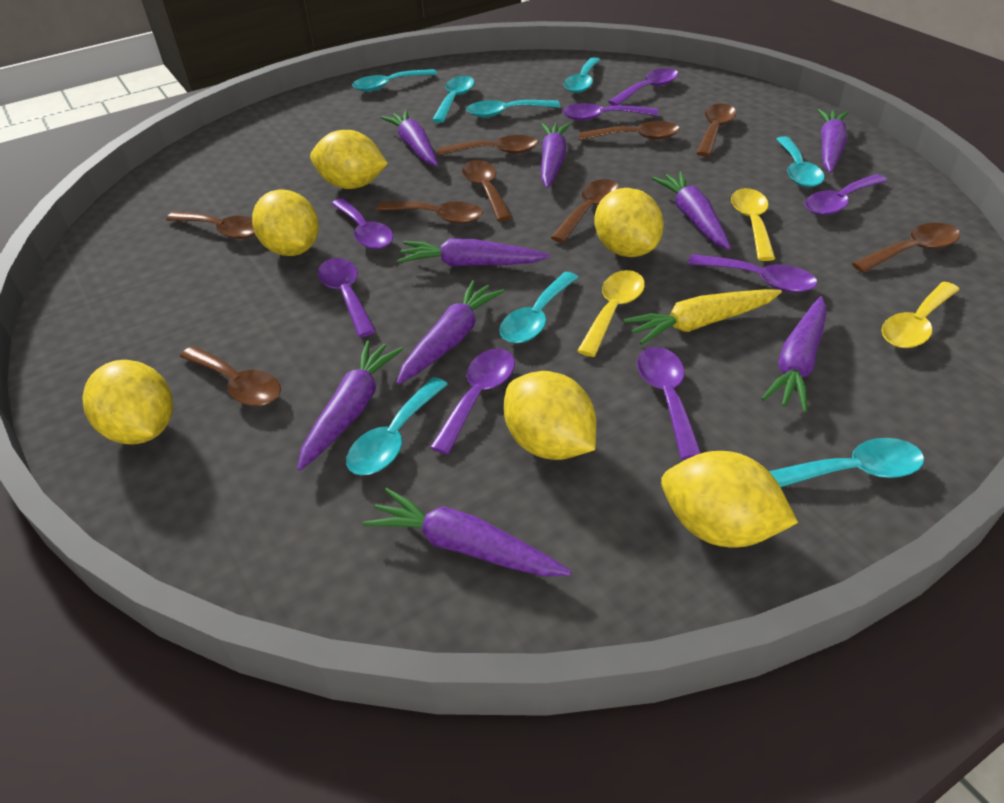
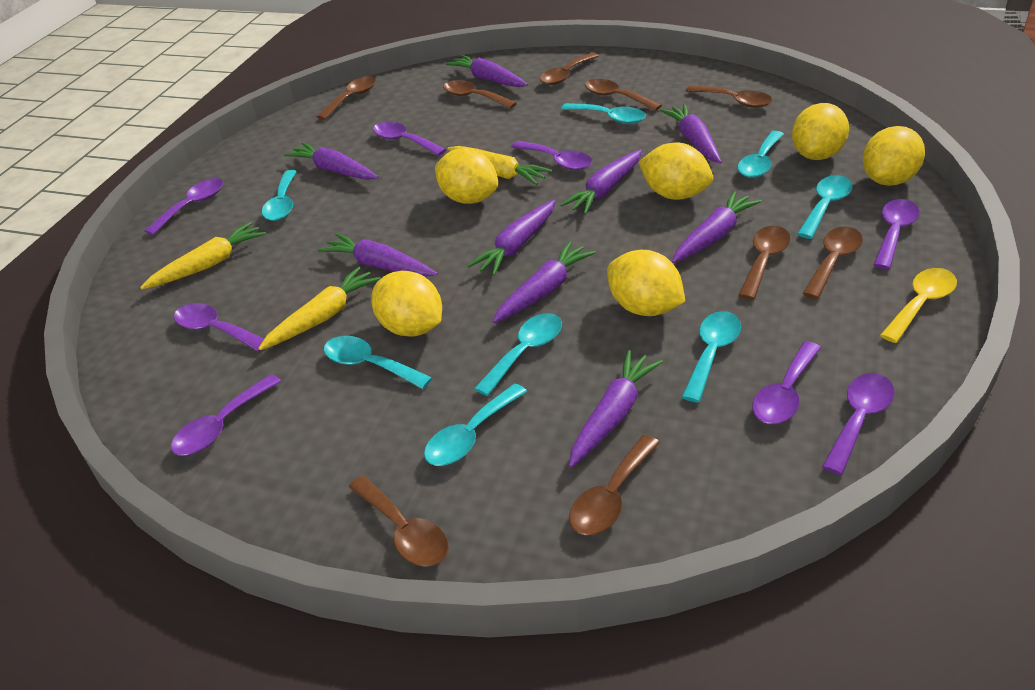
yellow carrot: 1 -> 3
yellow spoon: 3 -> 1

